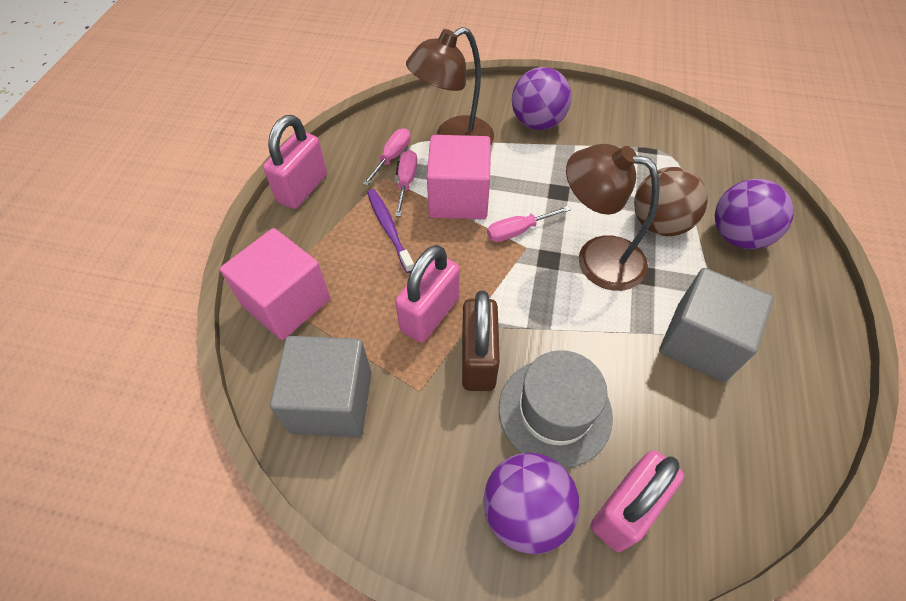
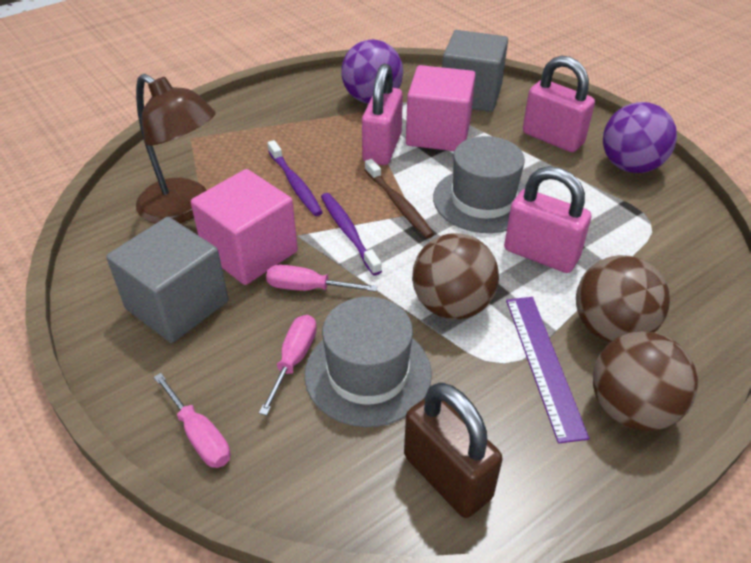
brown ball: 1 -> 3
brown lamp: 2 -> 1
brown toothbrush: 0 -> 1
grey hat: 1 -> 2
purple ball: 3 -> 2
purple ruler: 0 -> 1
purple toothbrush: 1 -> 2

